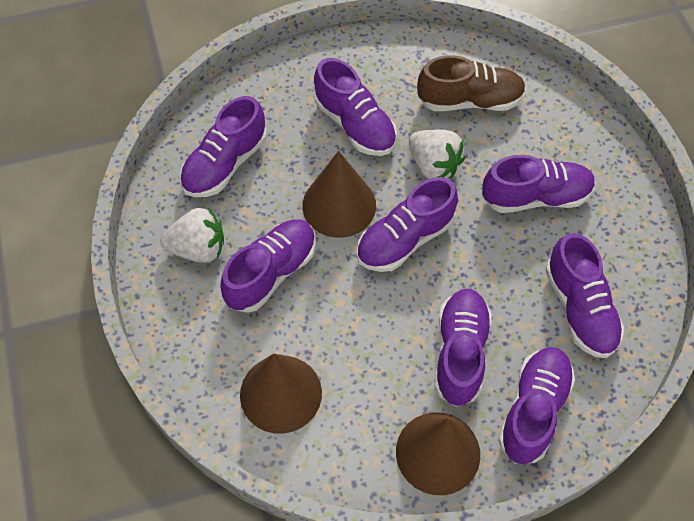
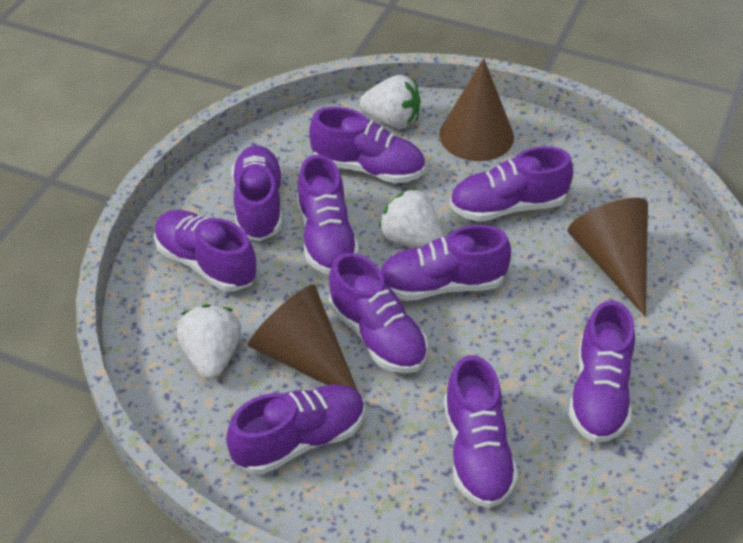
brown shoe: 1 -> 0
purple shoe: 8 -> 10
white strawberry: 2 -> 3

